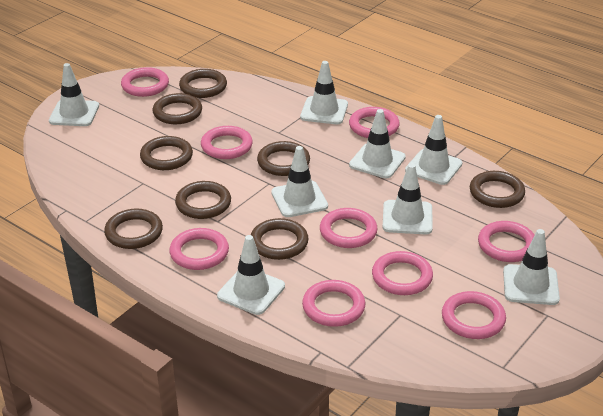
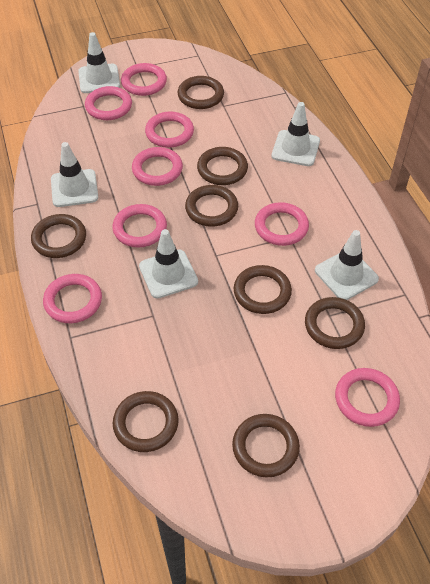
pink ring: 9 -> 8
white traffic cone: 8 -> 5

